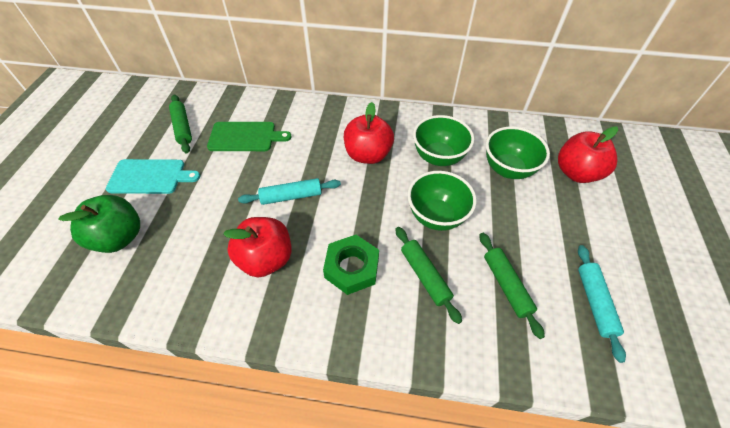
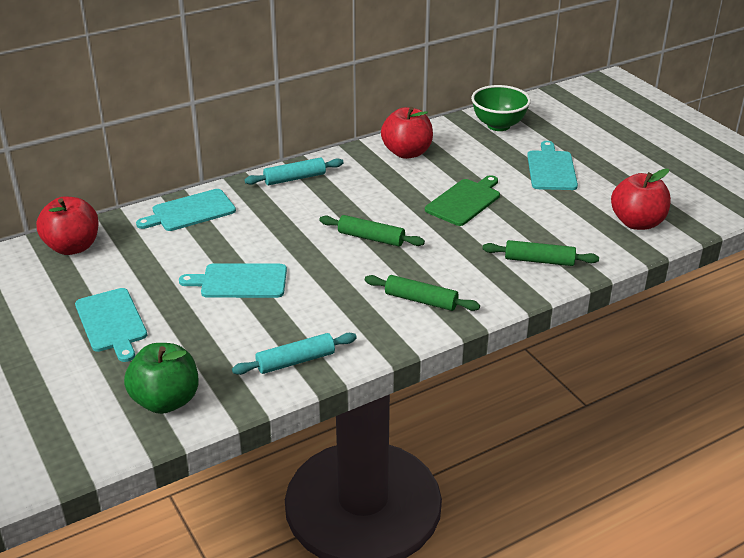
green bowl: 3 -> 1
green nut: 1 -> 0
turquoise cutting board: 1 -> 4

